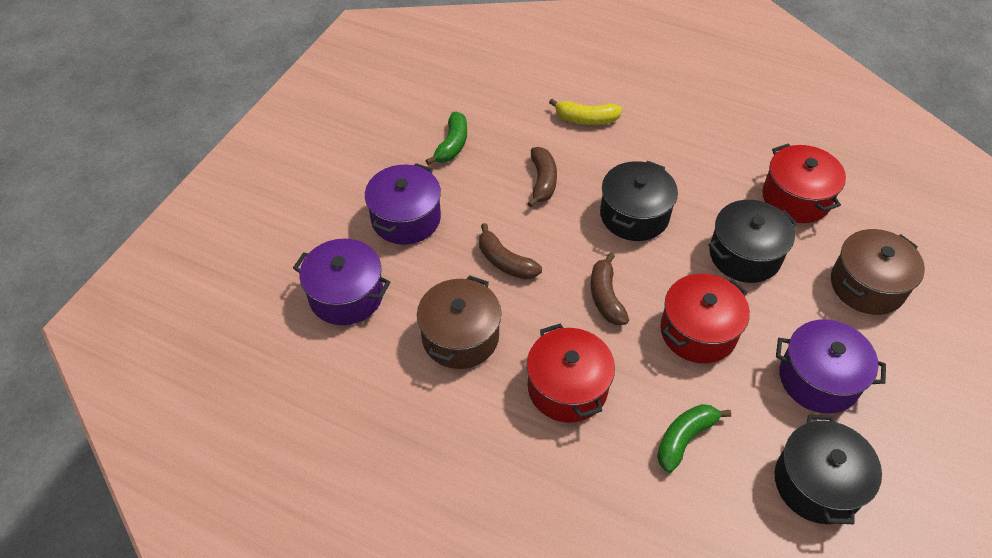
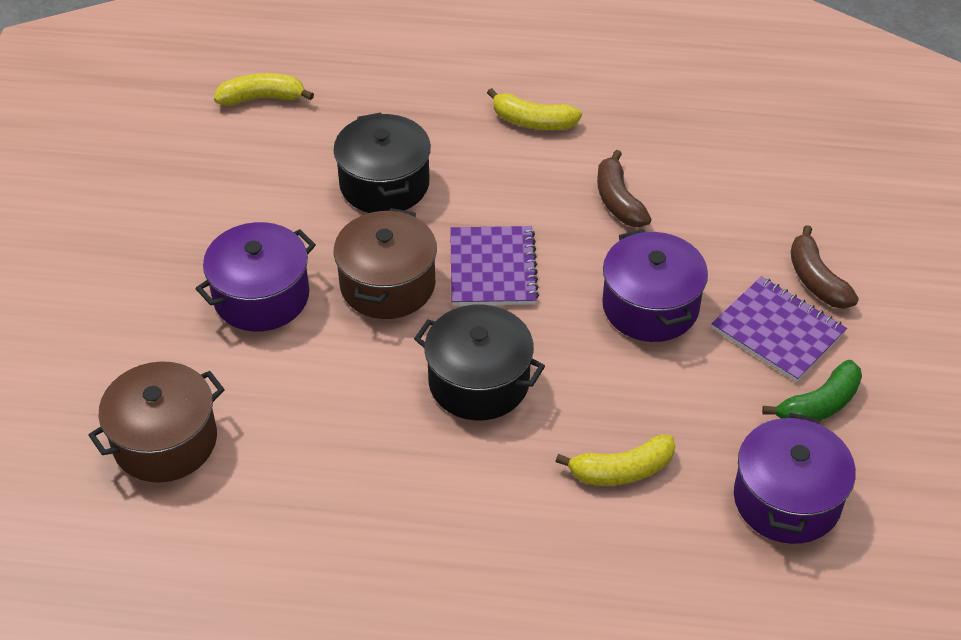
black pot: 3 -> 2
brown banana: 3 -> 2
green banana: 2 -> 1
purple notebook: 0 -> 2
red pot: 3 -> 0
yellow banana: 1 -> 3

